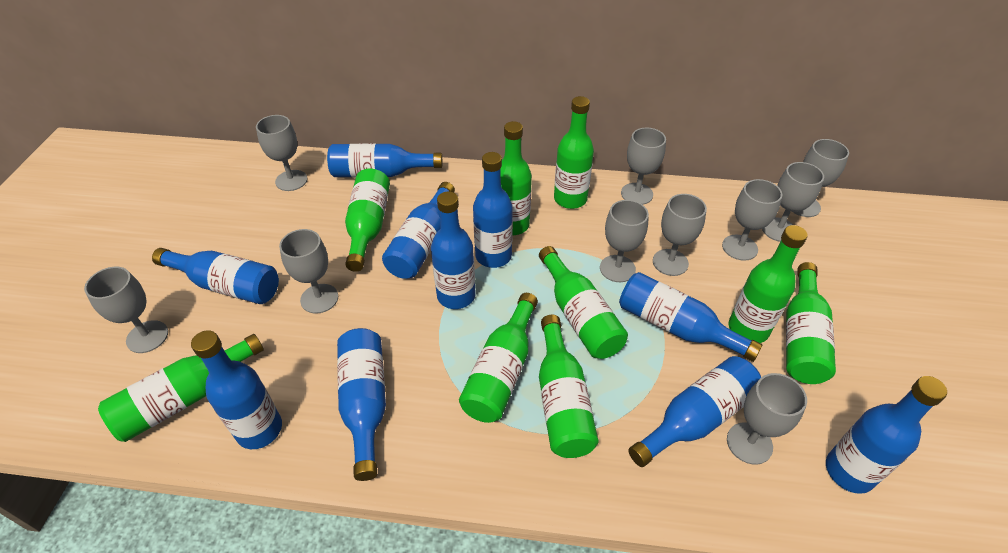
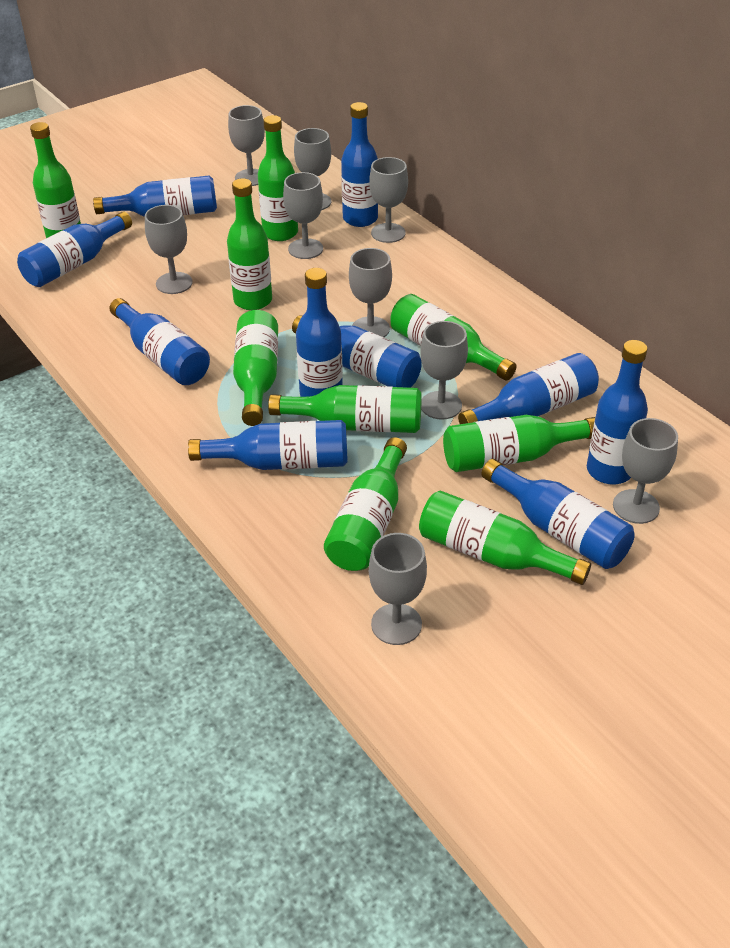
grey goblet: 10 -> 9

